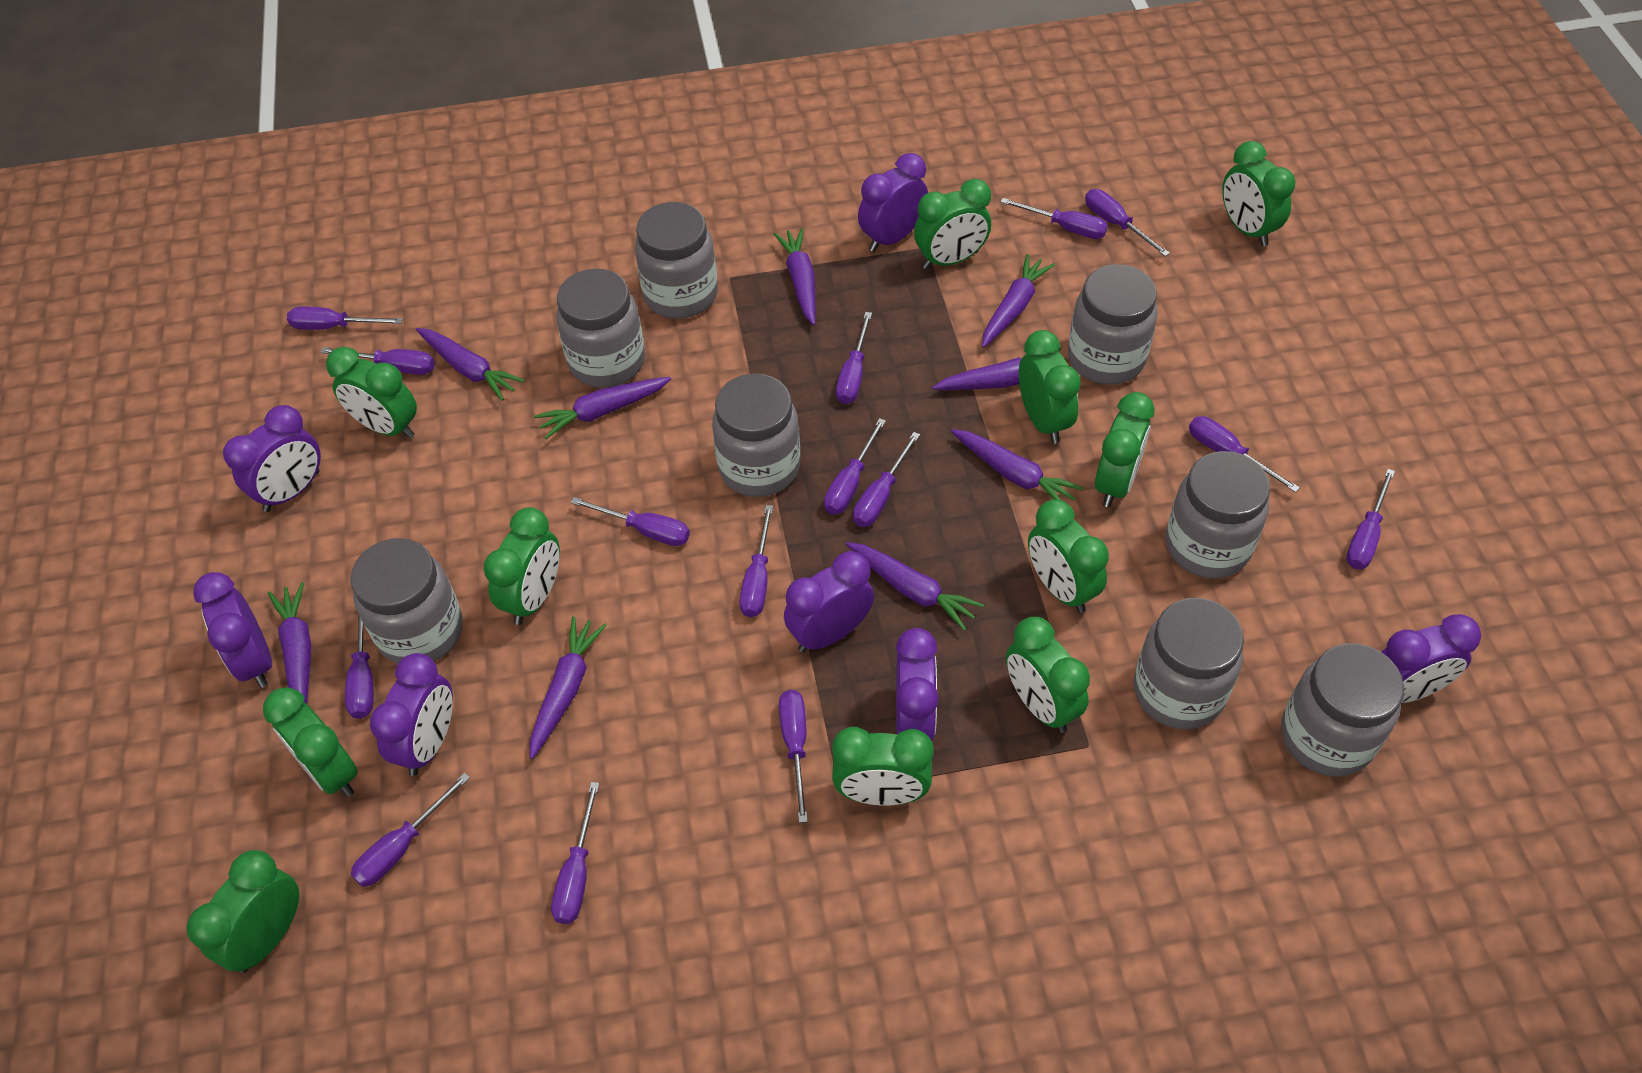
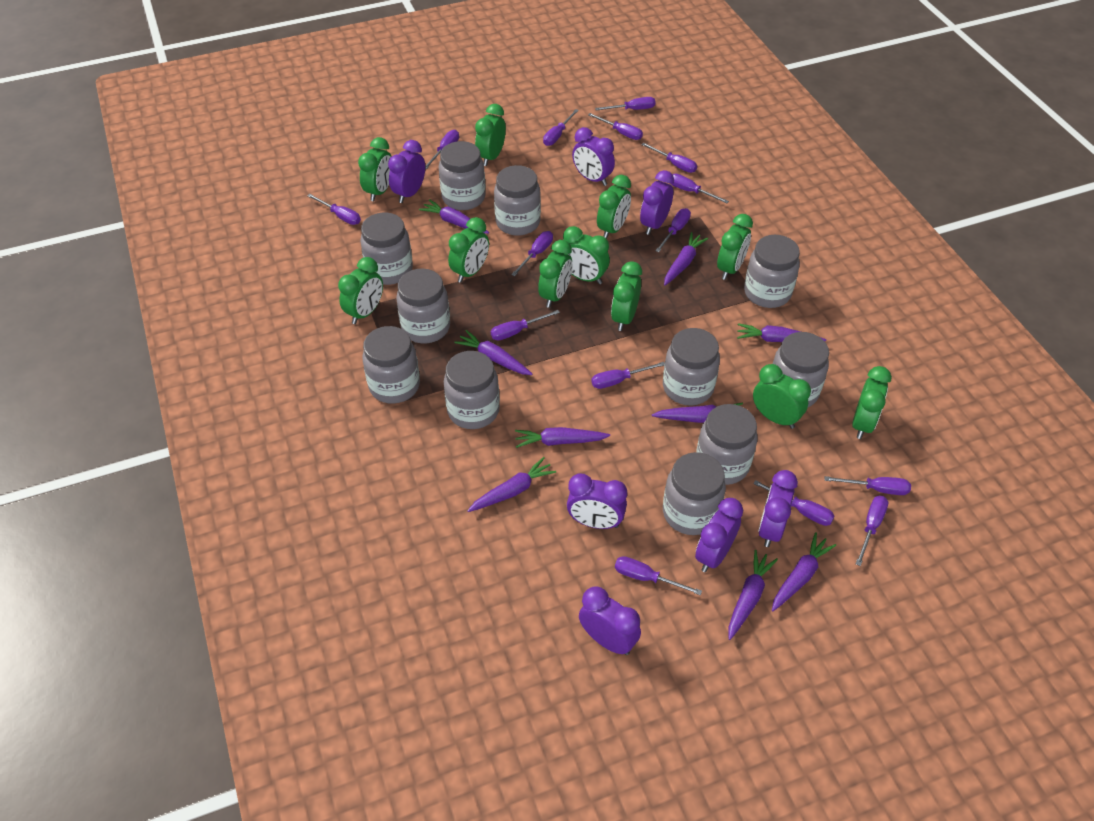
grey jar: 8 -> 11

